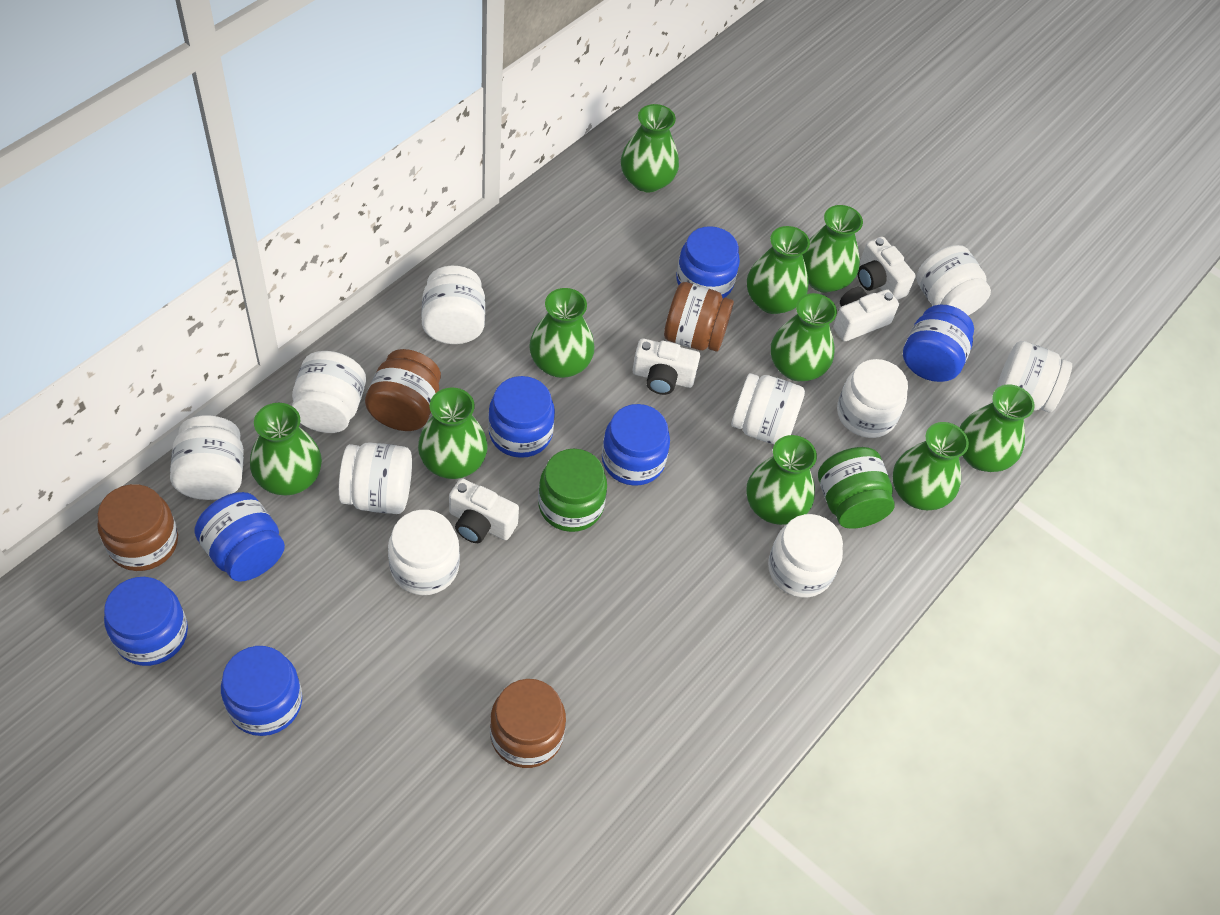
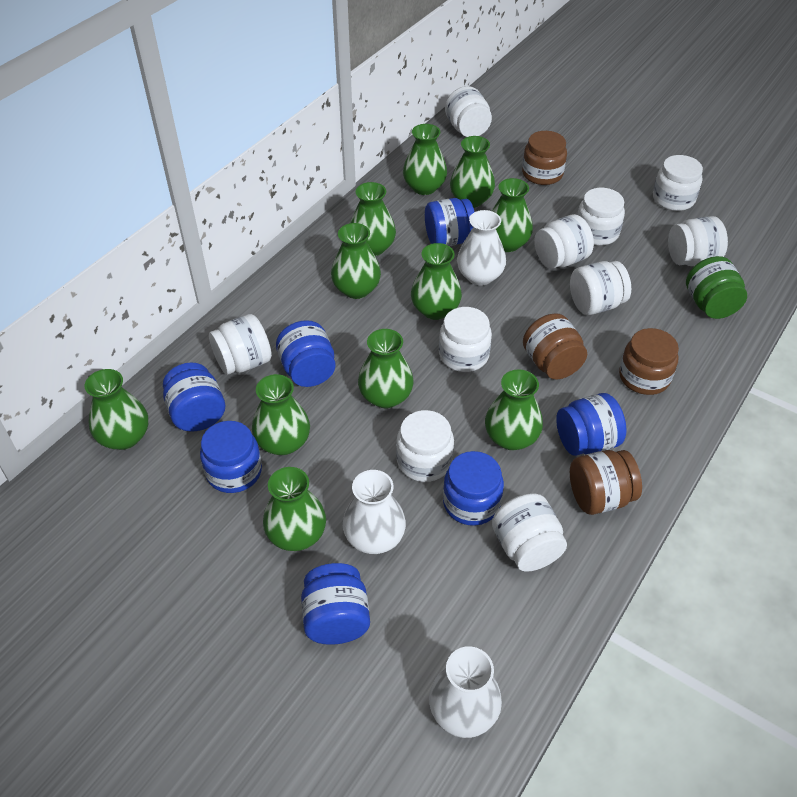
green jar: 2 -> 1
green vase: 10 -> 11
white camera: 4 -> 0
white vase: 0 -> 3

